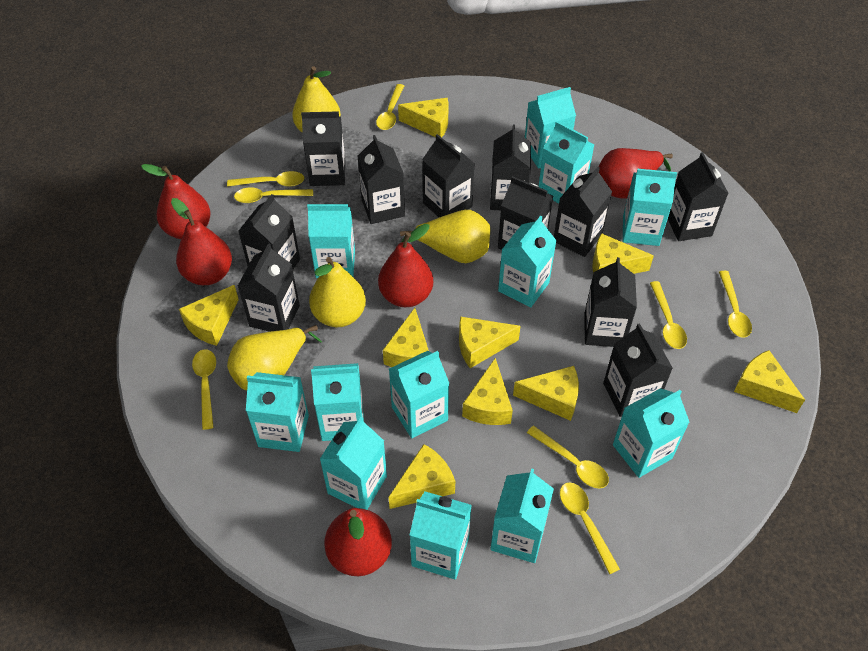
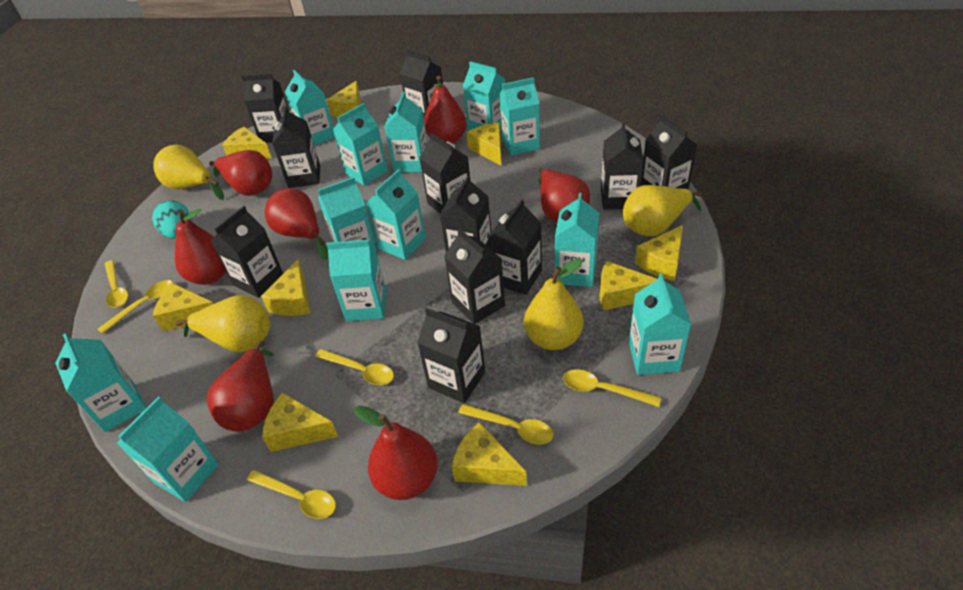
red pear: 5 -> 7
turquoise egg: 0 -> 1
yellow spoon: 8 -> 6

